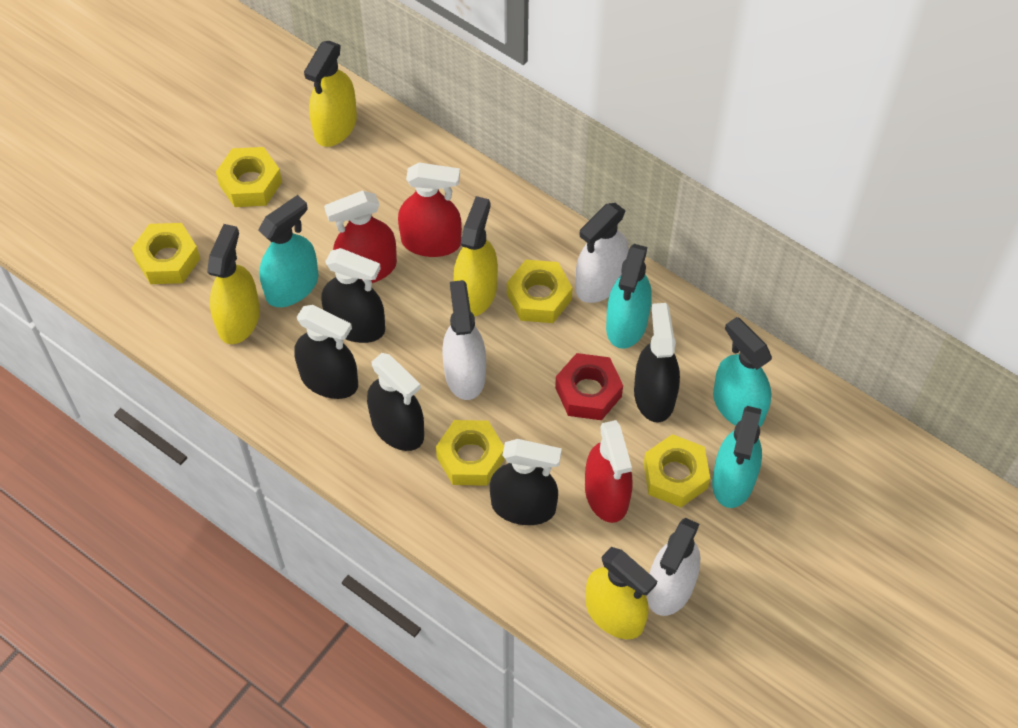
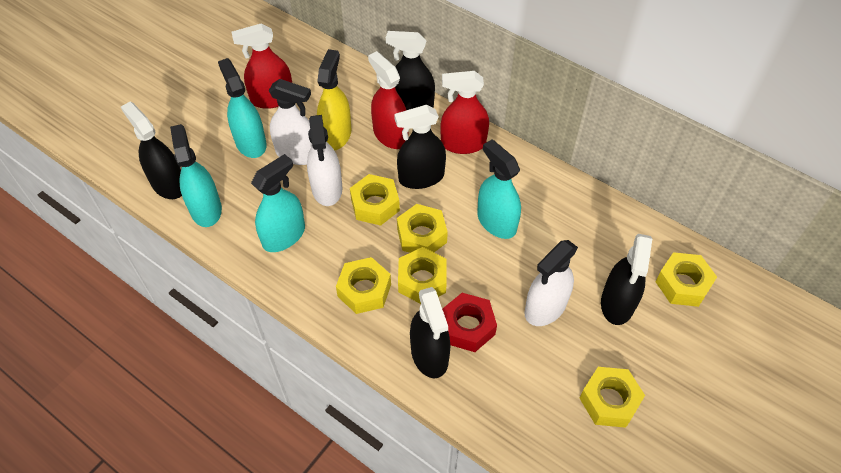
yellow nut: 5 -> 6
yellow spray bottle: 4 -> 1

